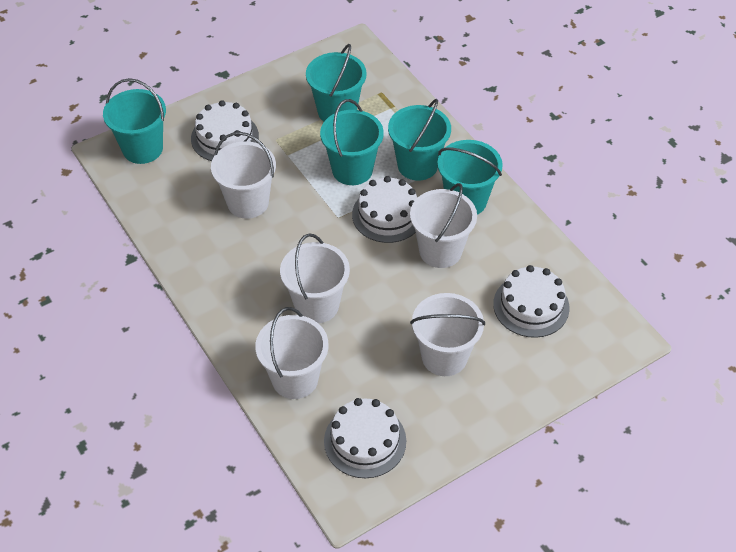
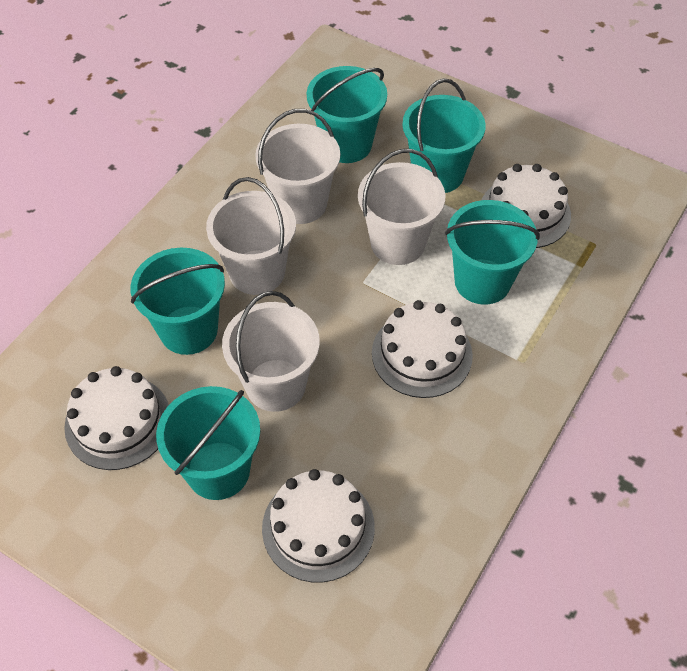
white bucket: 5 -> 4

